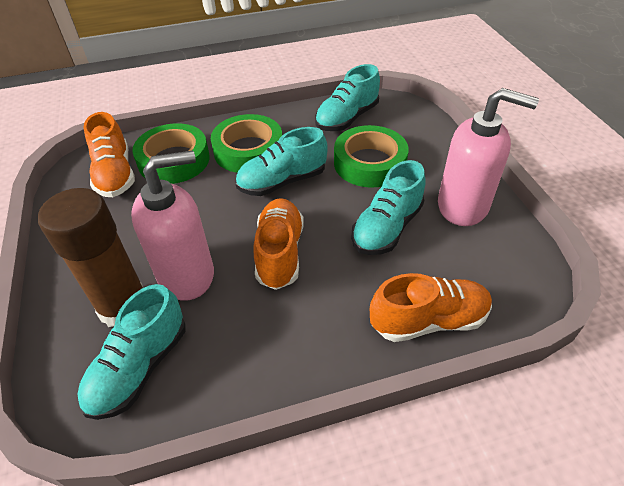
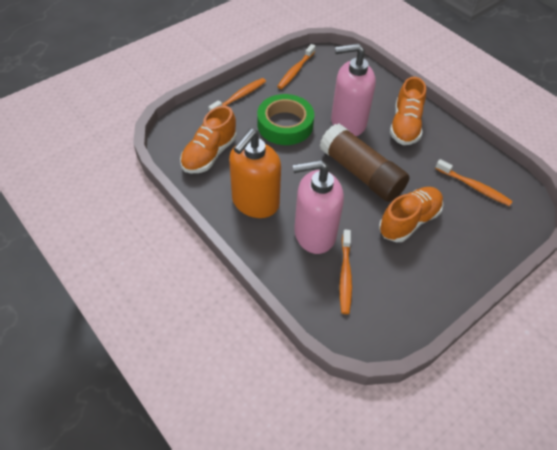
green tape: 3 -> 1
orange soap dispenser: 0 -> 1
orange toothbrush: 0 -> 4
turquoise shoe: 4 -> 0

